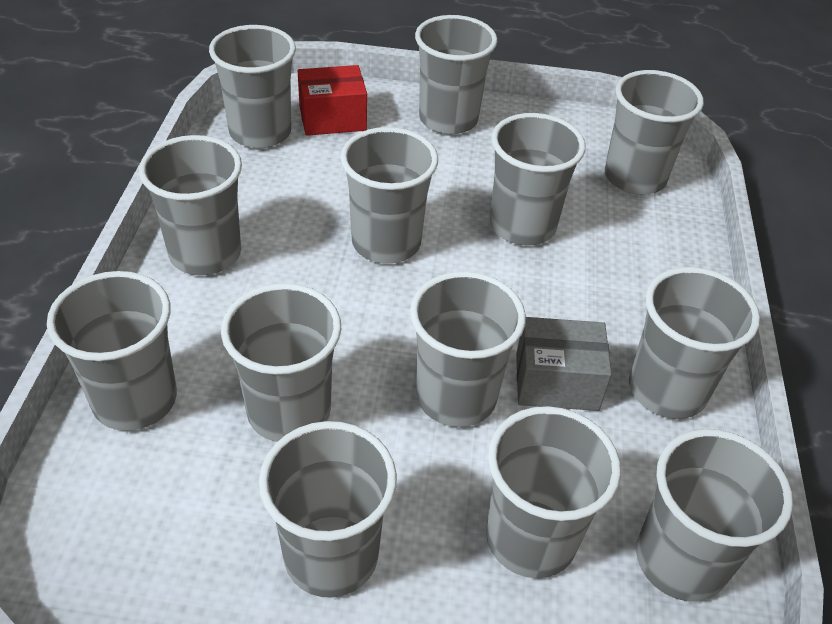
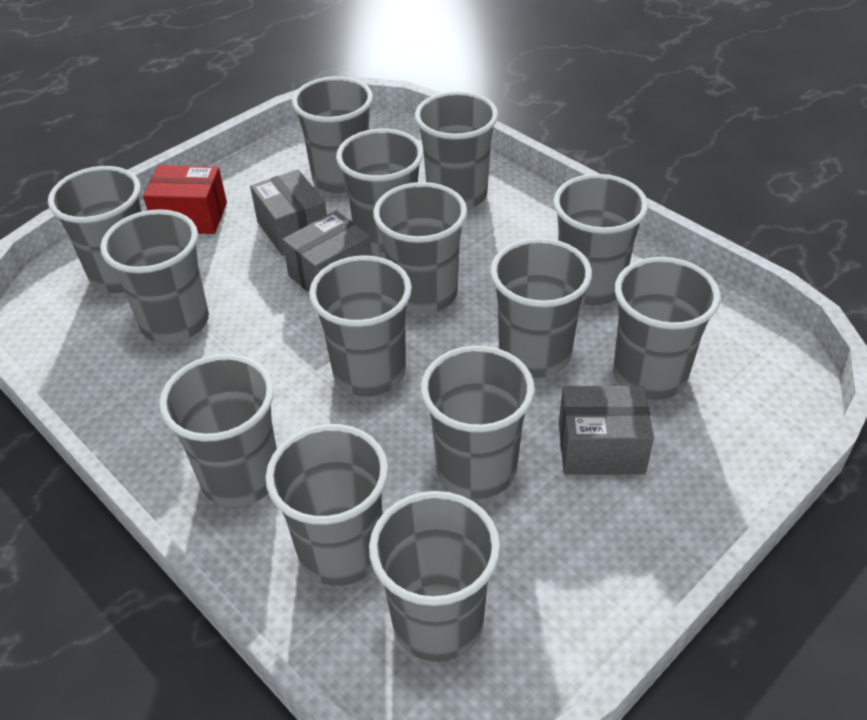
grey box: 1 -> 3
grey cup: 13 -> 14

